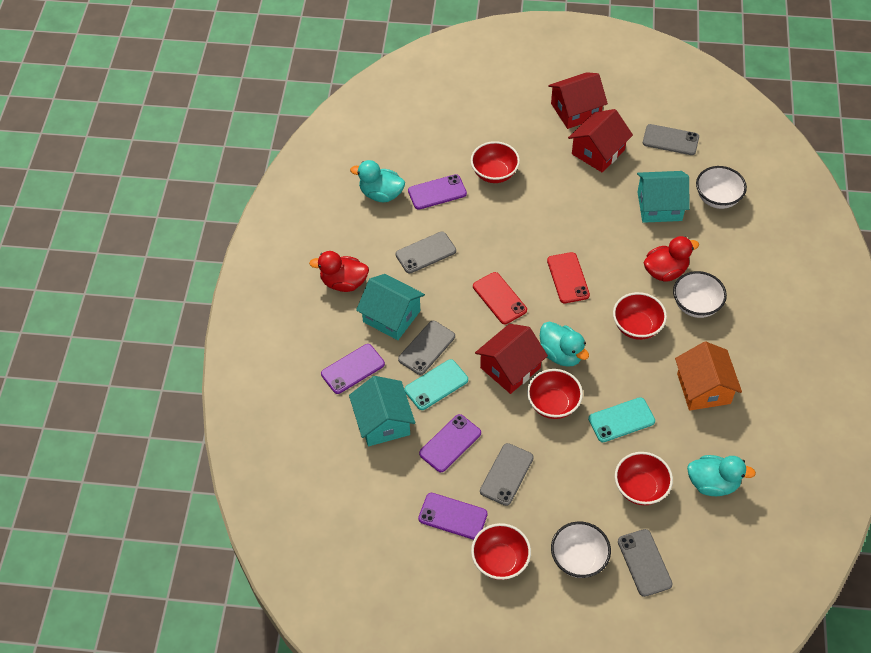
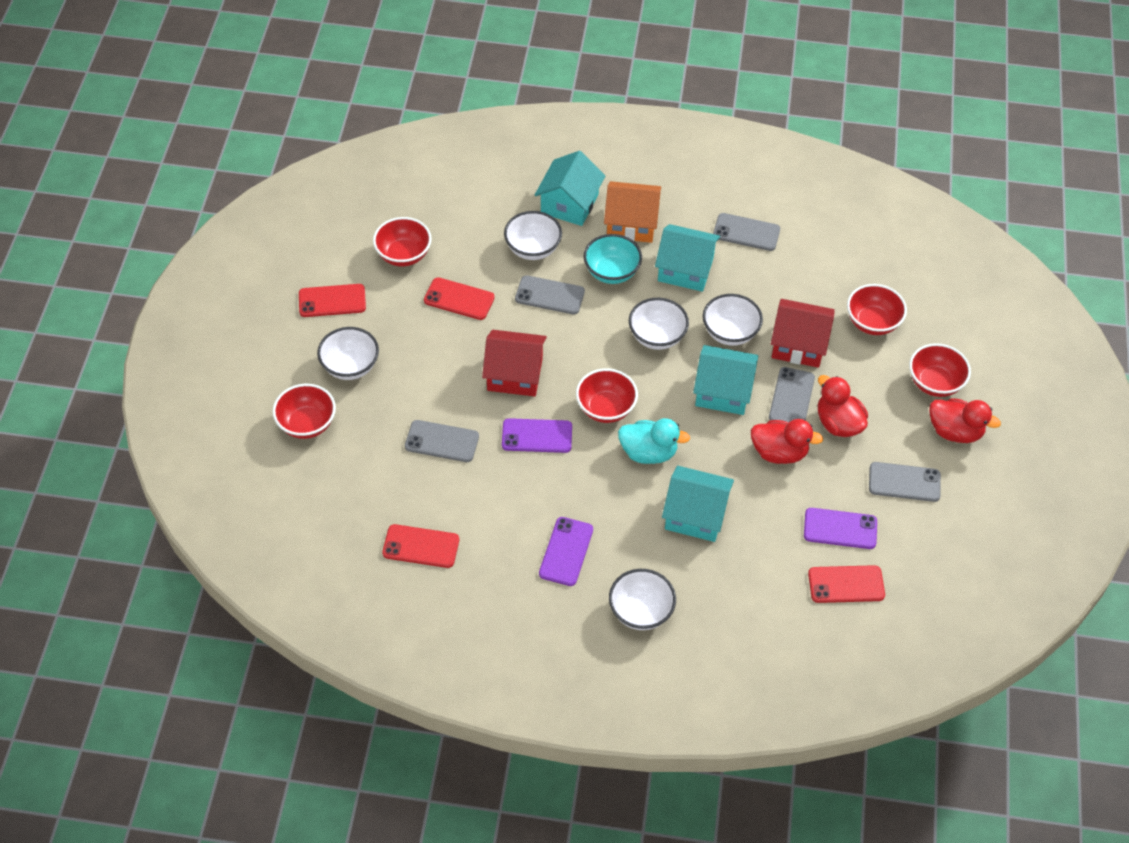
purple phone: 4 -> 3
red duck: 2 -> 3
red house: 3 -> 2
red phone: 2 -> 4
turquoise bowl: 0 -> 1
turquoise duck: 3 -> 1
turquoise house: 3 -> 4
turquoise phone: 2 -> 0
white bowl: 3 -> 5

